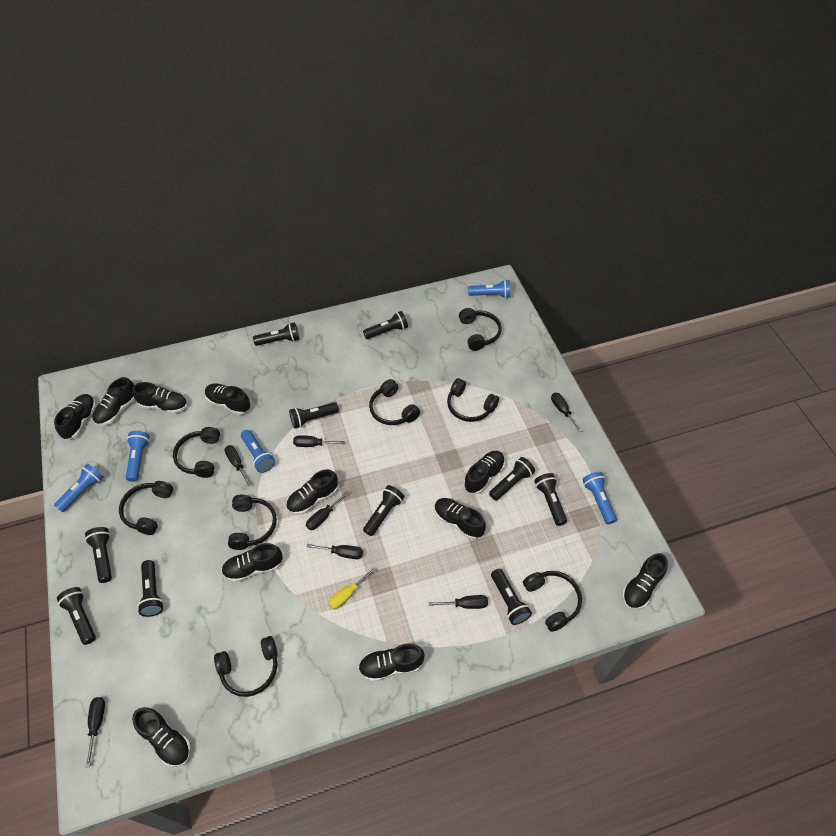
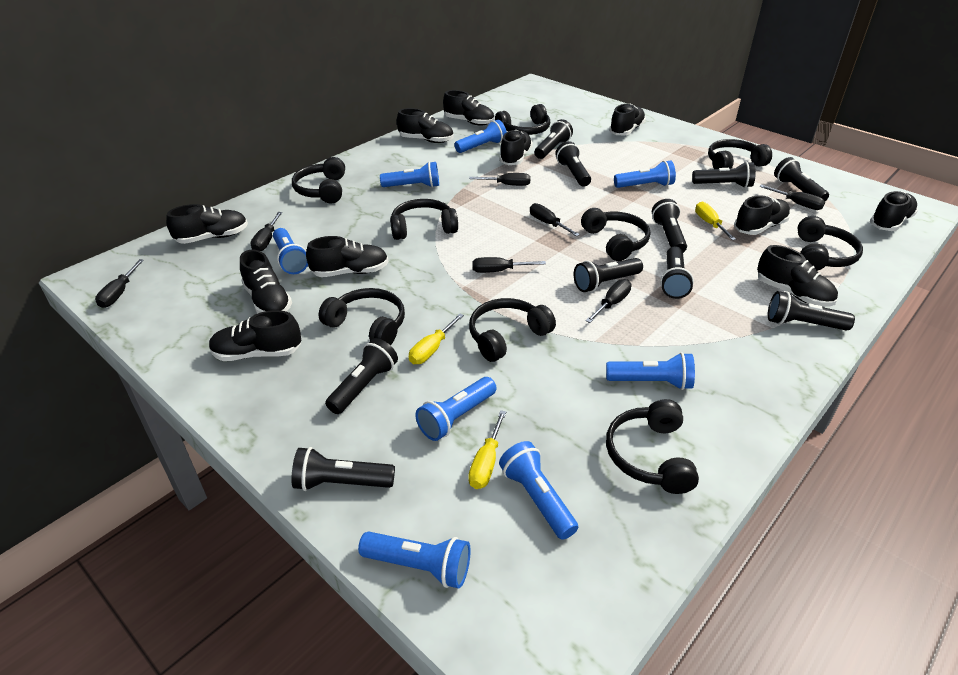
black headphones: 8 -> 9
blue flashlight: 5 -> 8
yellow screwdriver: 1 -> 3

